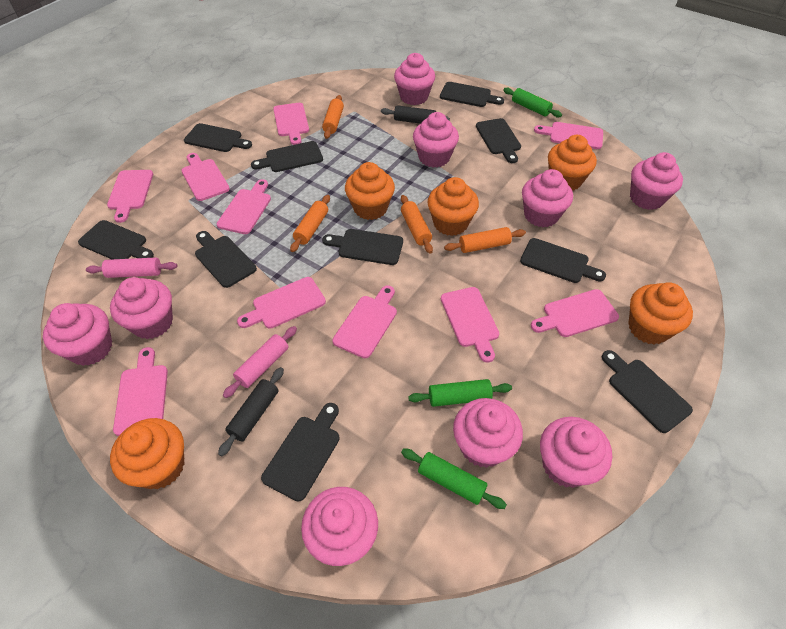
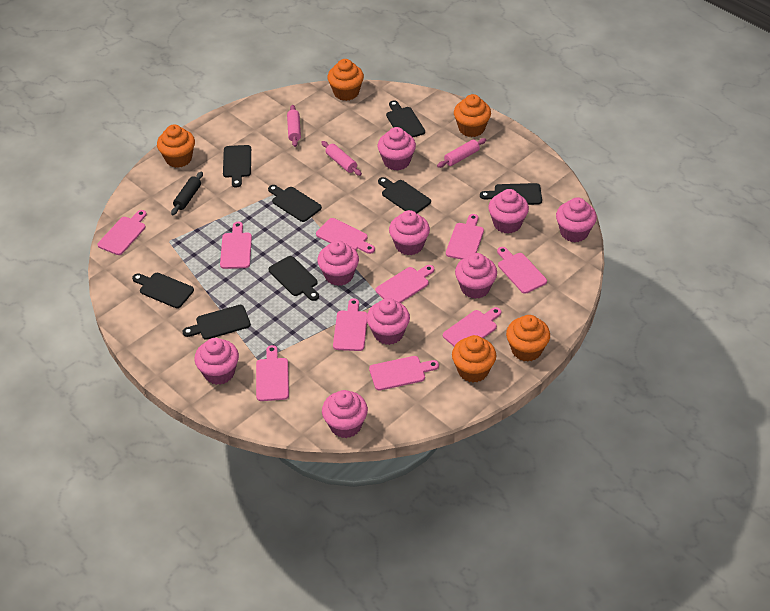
black cutting board: 10 -> 8
black rolling pin: 2 -> 1
green rolling pin: 3 -> 0
orange rolling pin: 4 -> 0
pink rolling pin: 2 -> 3

